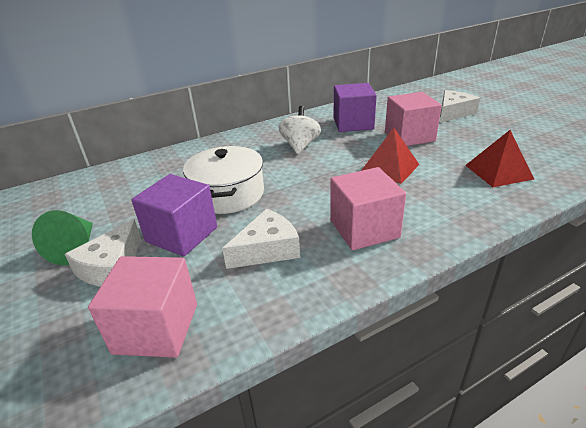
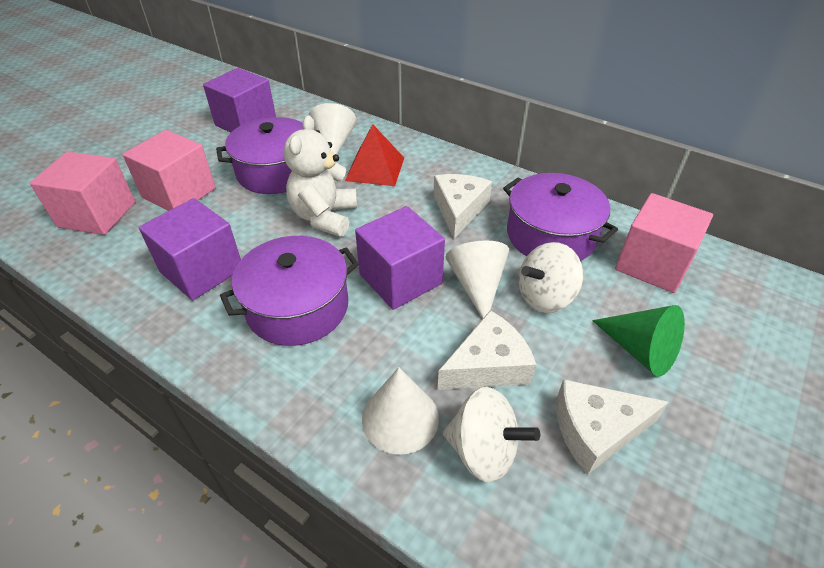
purple cube: 2 -> 3
purple pot: 0 -> 3
red pyramid: 2 -> 1
white cone: 0 -> 3
white pot: 1 -> 0
white spinning top: 1 -> 2
white teddy bear: 0 -> 1

